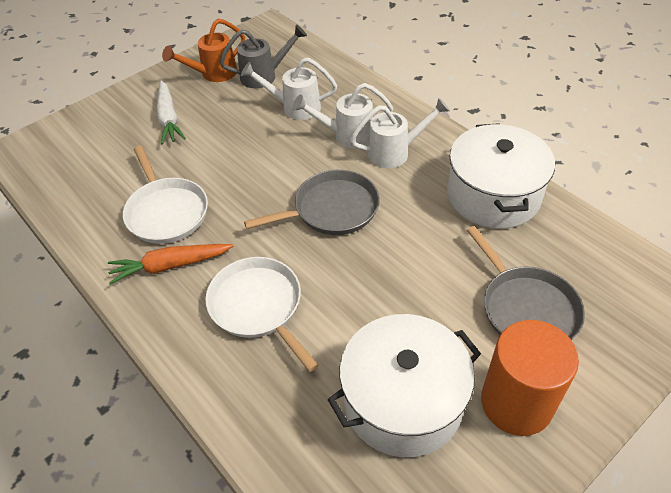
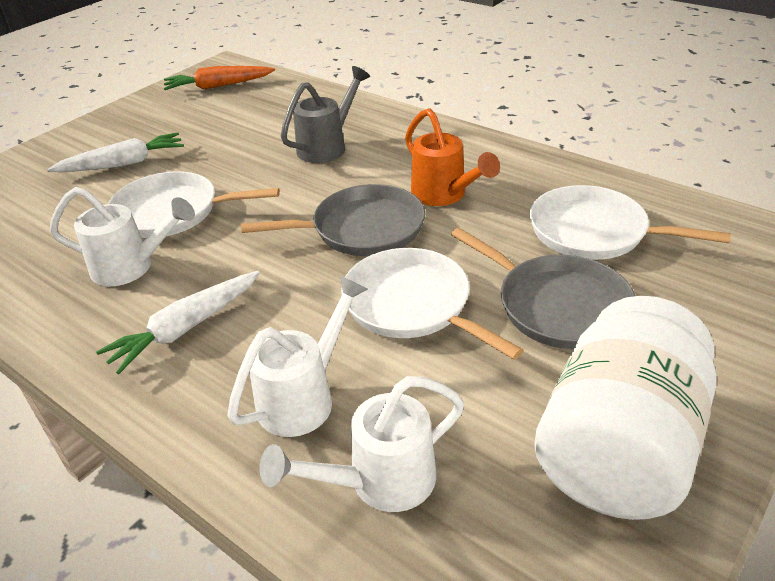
orange cylinder: 1 -> 0
white carrot: 1 -> 2
white jar: 0 -> 1
white pan: 2 -> 3
white pot: 2 -> 0

